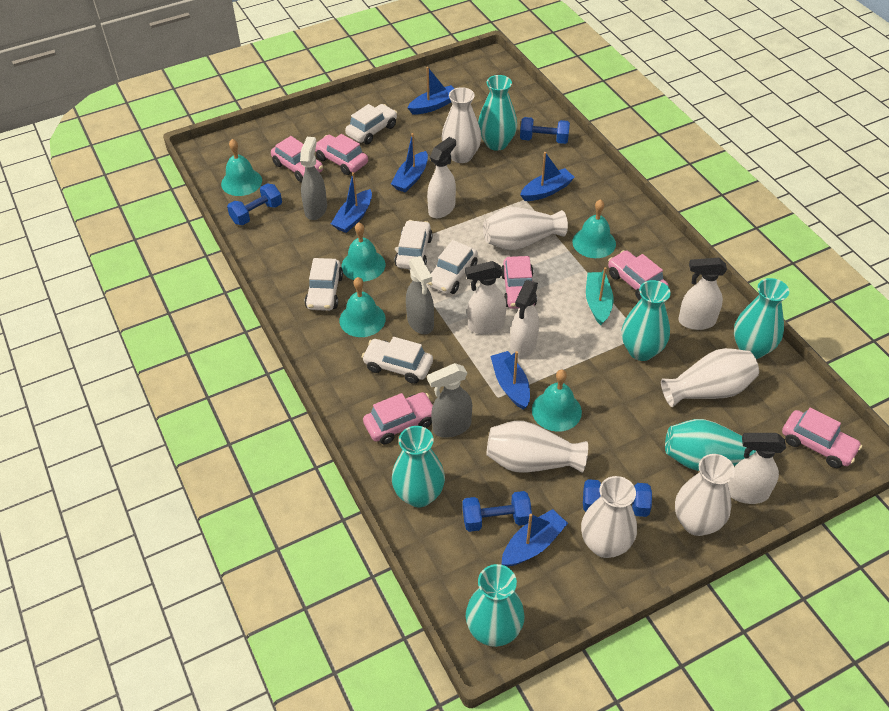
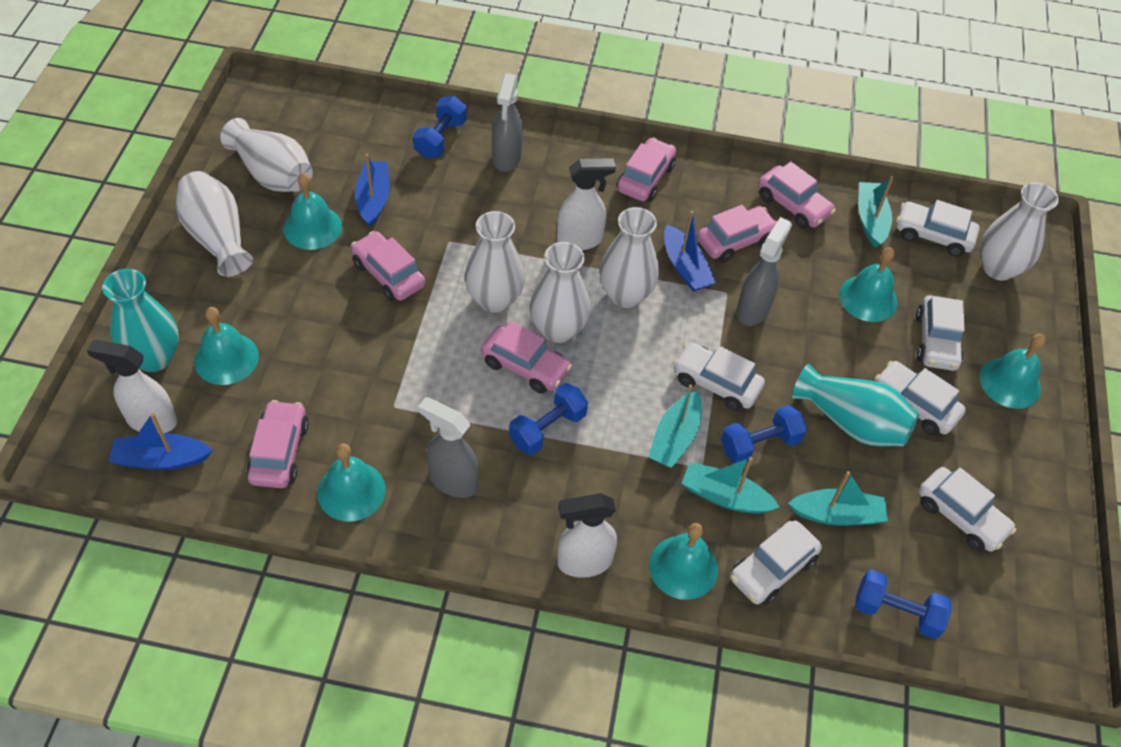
blue boat: 6 -> 3
turquoise bell: 5 -> 6
turquoise boat: 1 -> 4
turquoise vase: 6 -> 2
white car: 5 -> 6
white spray bottle: 5 -> 3

